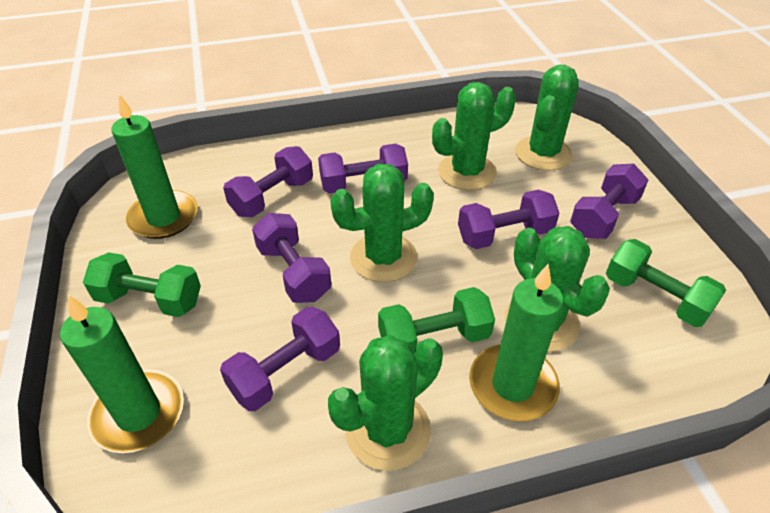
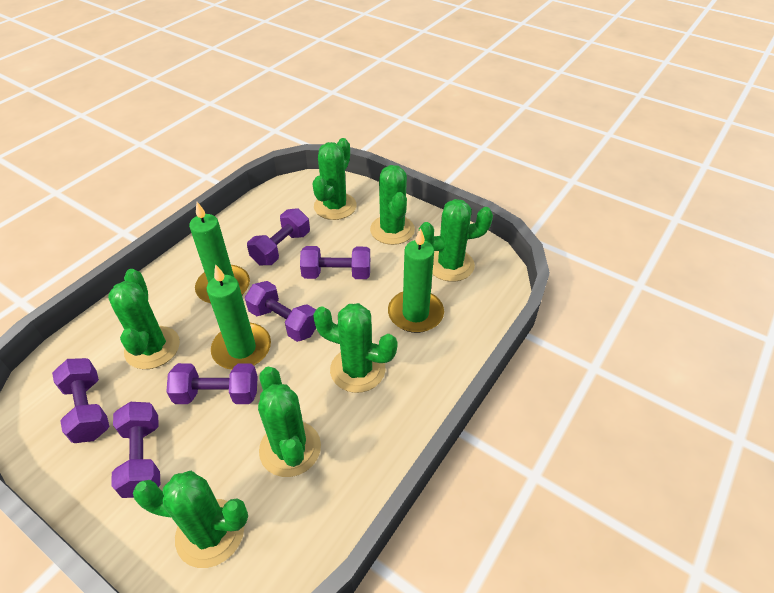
green cactus: 5 -> 7
green dumbbell: 3 -> 0

